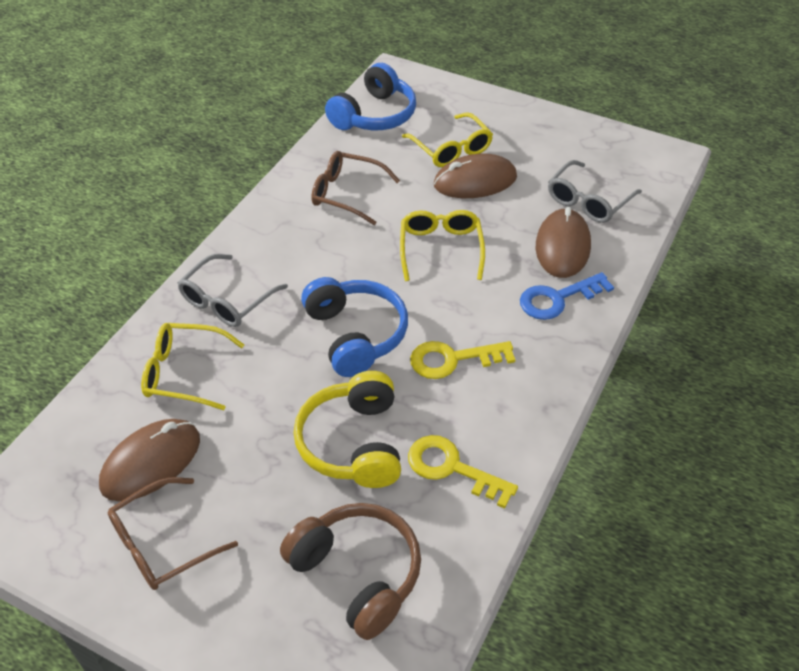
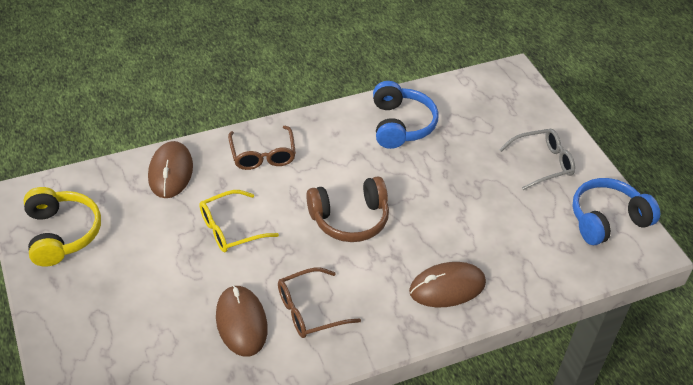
blue key: 1 -> 0
grey glasses: 2 -> 1
yellow glasses: 3 -> 1
yellow key: 2 -> 0

